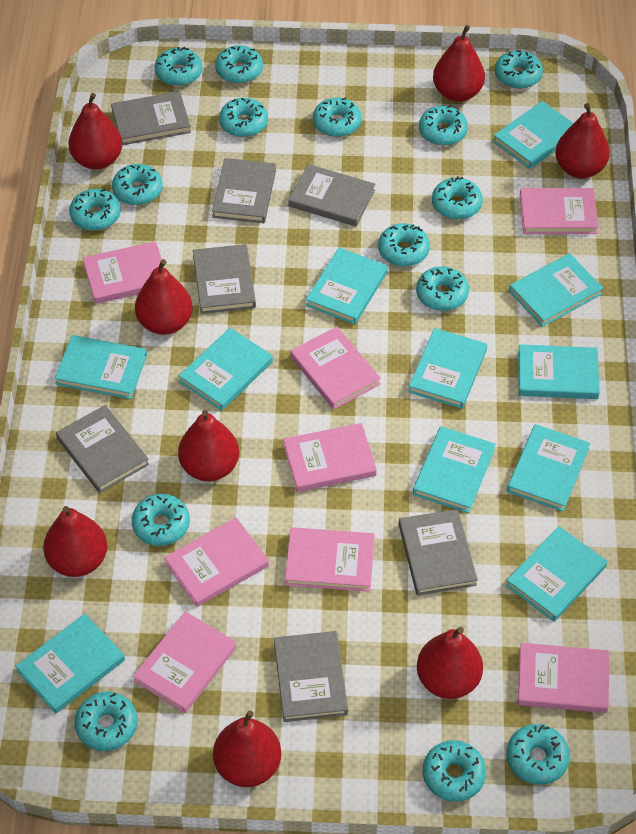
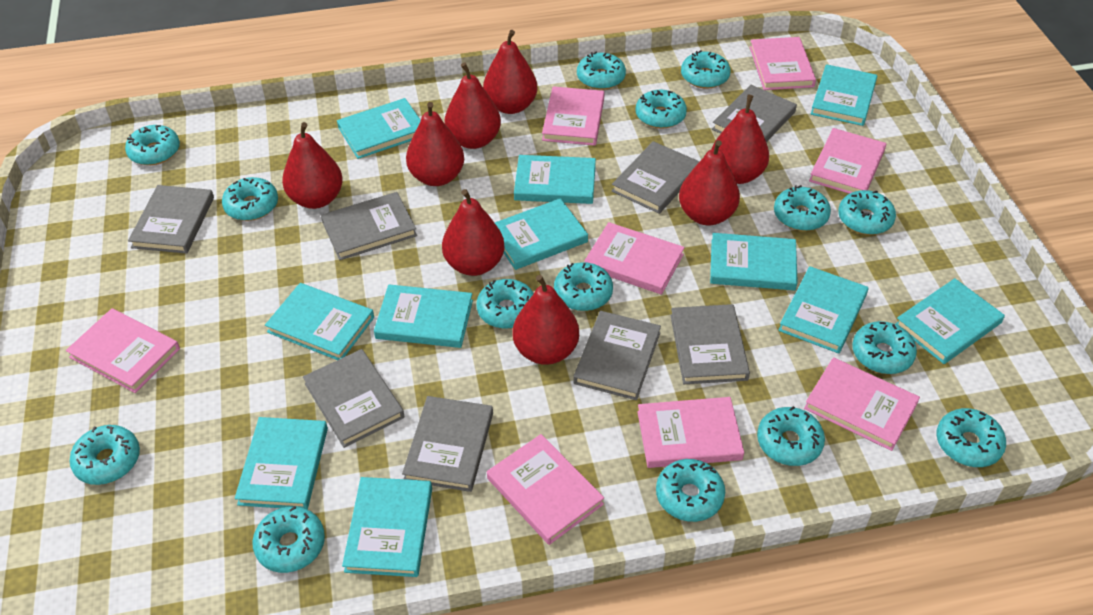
grey book: 7 -> 8

